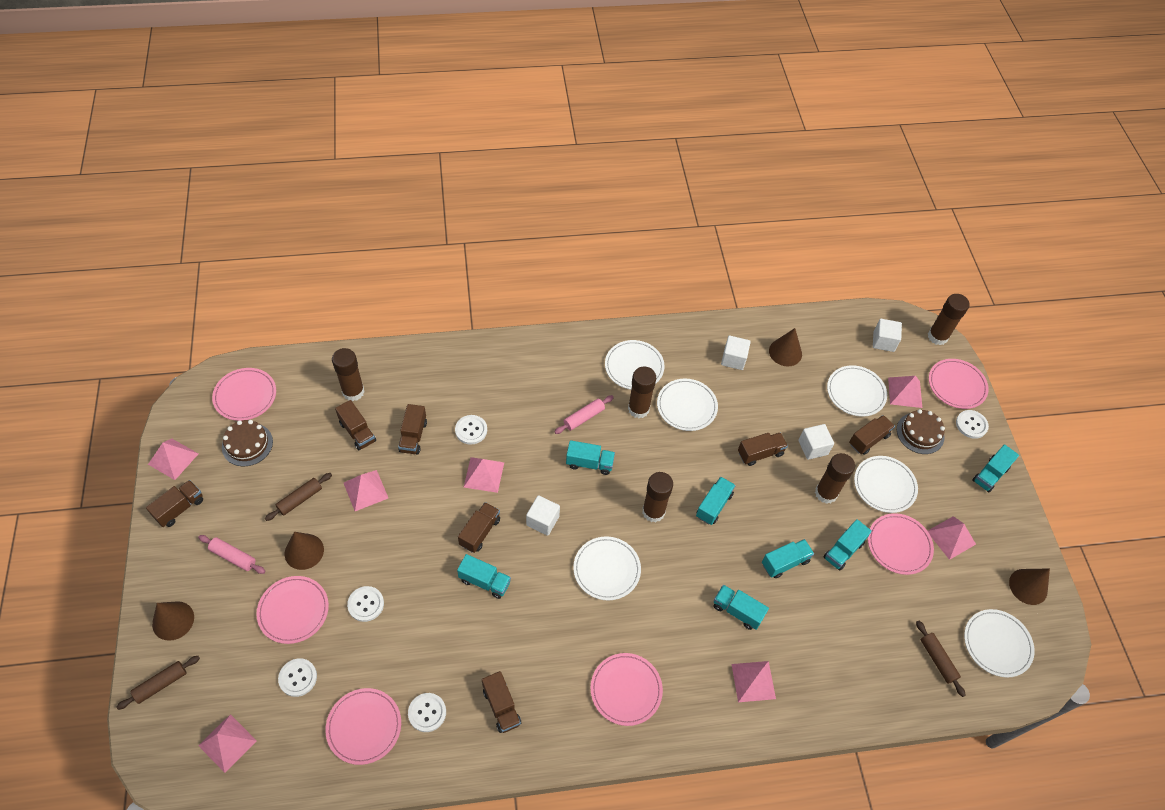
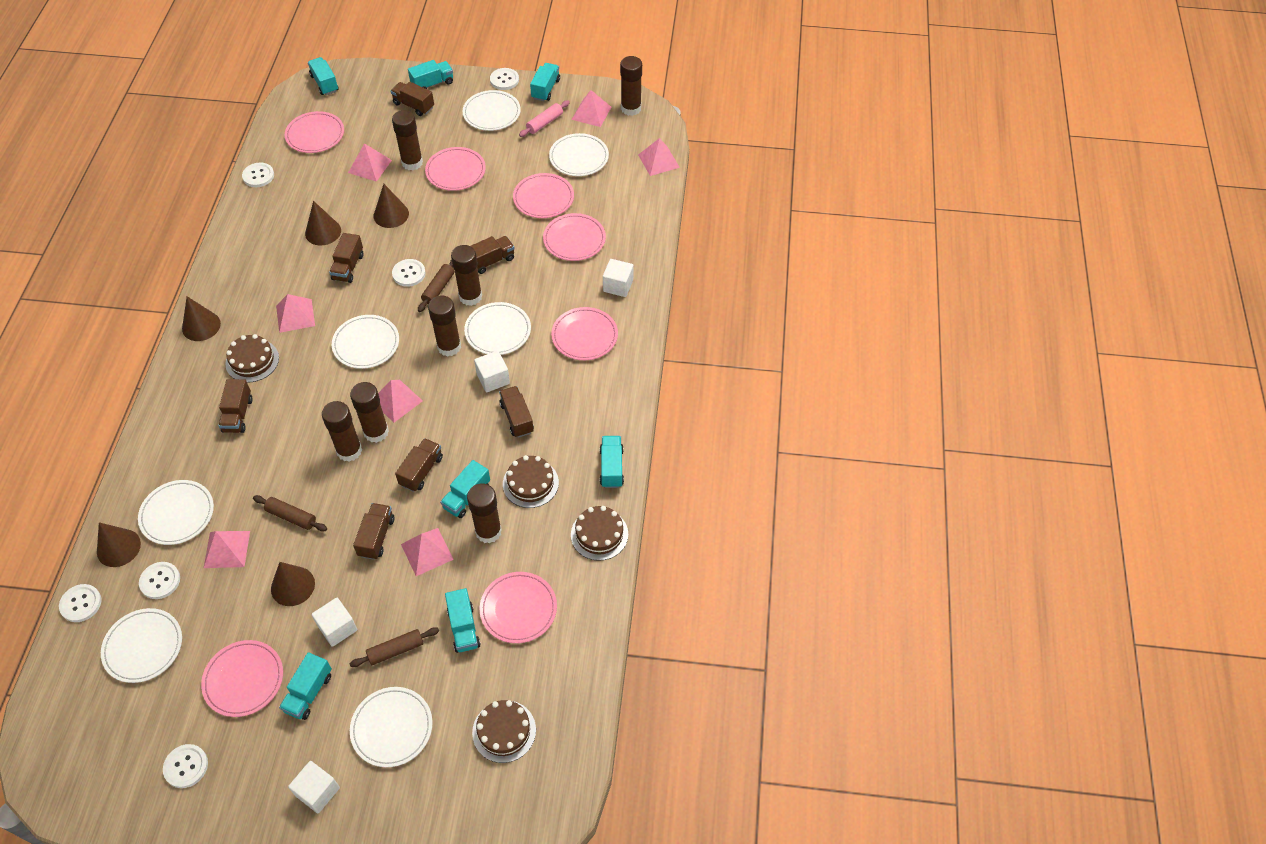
brown cake: 2 -> 4
brown cone: 4 -> 5
brown glue stick: 5 -> 7
pink plate: 6 -> 7
pink rolling pin: 2 -> 1
white button: 5 -> 6
white plate: 6 -> 7

